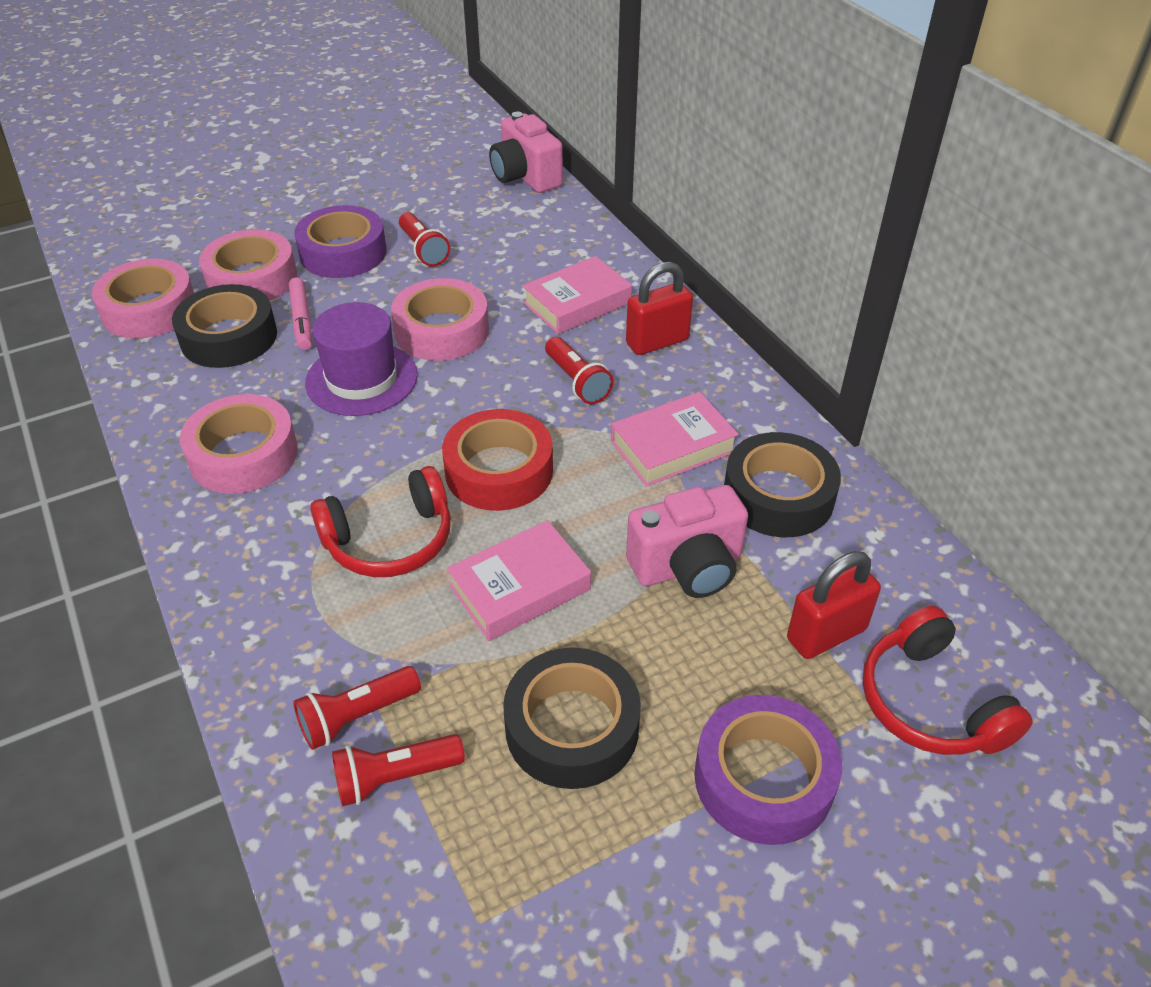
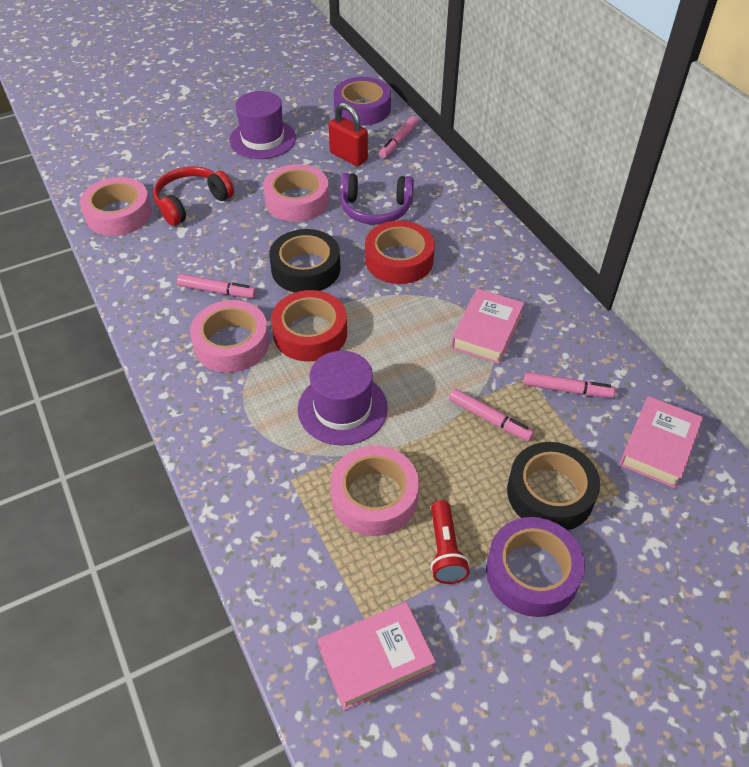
black tape: 3 -> 2
pink camera: 2 -> 0
pink marker: 1 -> 4
purple hat: 1 -> 2
purple headphones: 0 -> 1
red flashlight: 4 -> 1
red headphones: 2 -> 1
red padlock: 2 -> 1
red tape: 1 -> 2

